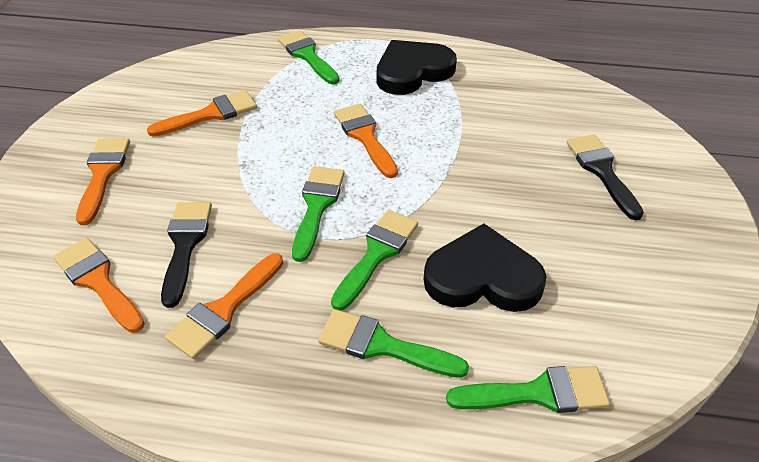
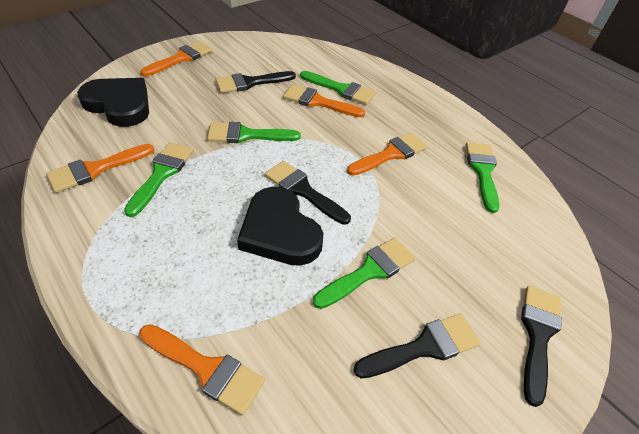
black brush: 2 -> 4

